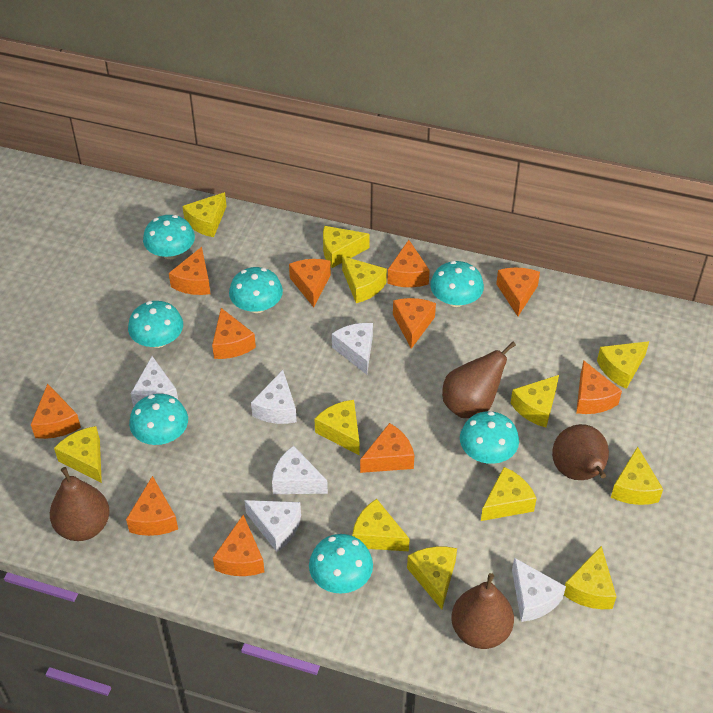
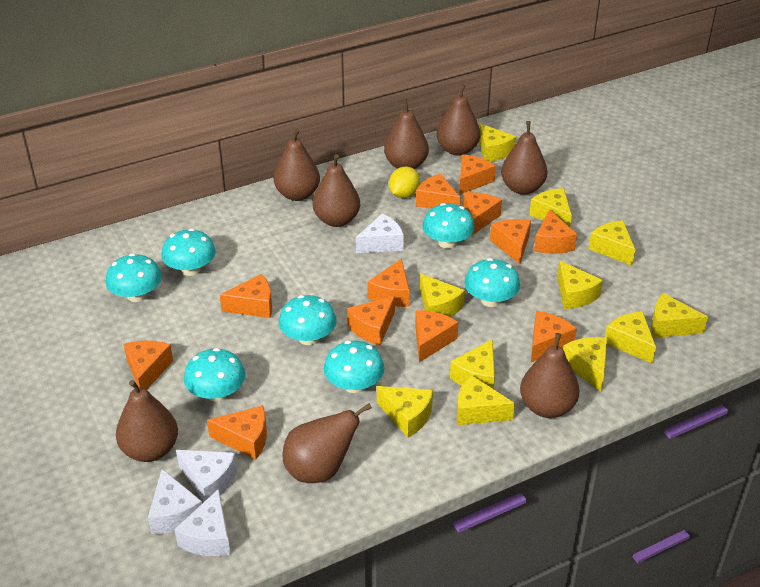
brown pear: 4 -> 8
orange cheese: 11 -> 12
white cheese: 6 -> 4
yellow cheese: 12 -> 11
yellow lemon: 0 -> 1

